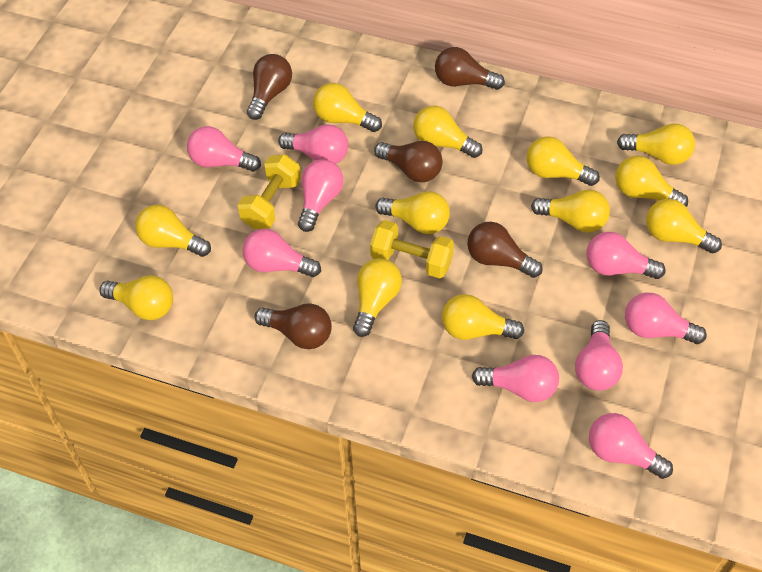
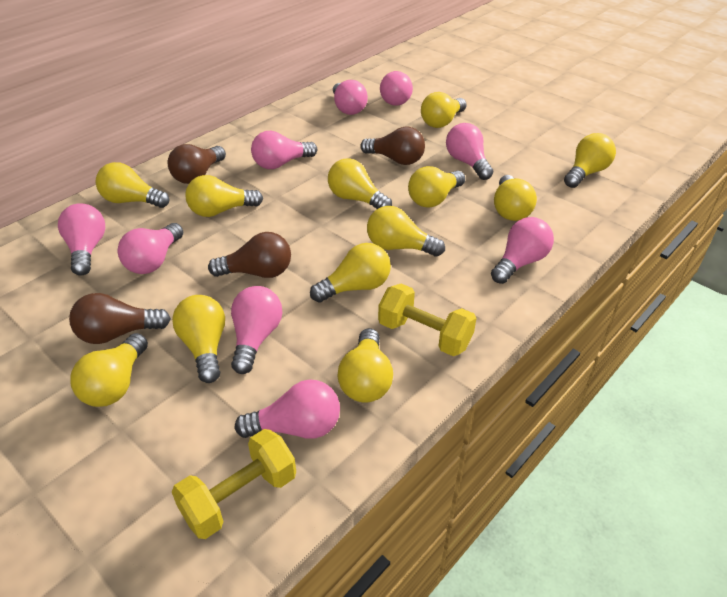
brown light bulb: 5 -> 4

